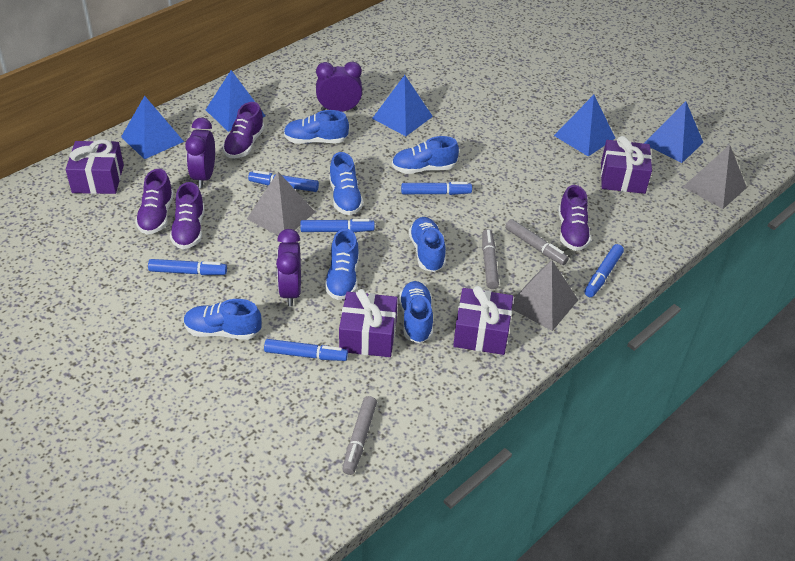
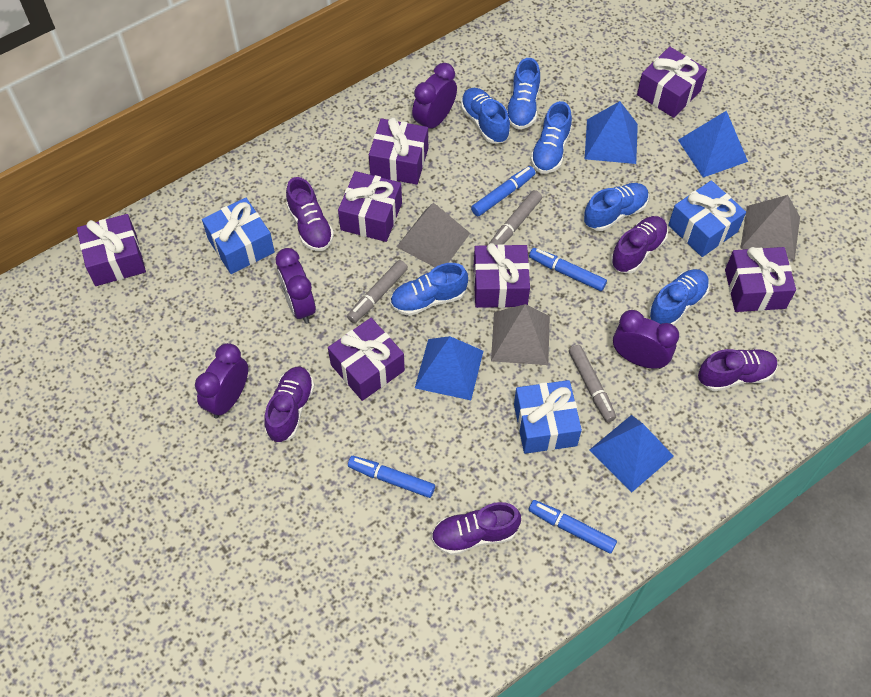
blue gift: 0 -> 3
blue marker: 6 -> 4
blue pyramid: 5 -> 4
blue shoe: 7 -> 6
purple clock: 3 -> 4
purple gift: 4 -> 7
purple shoe: 4 -> 5

